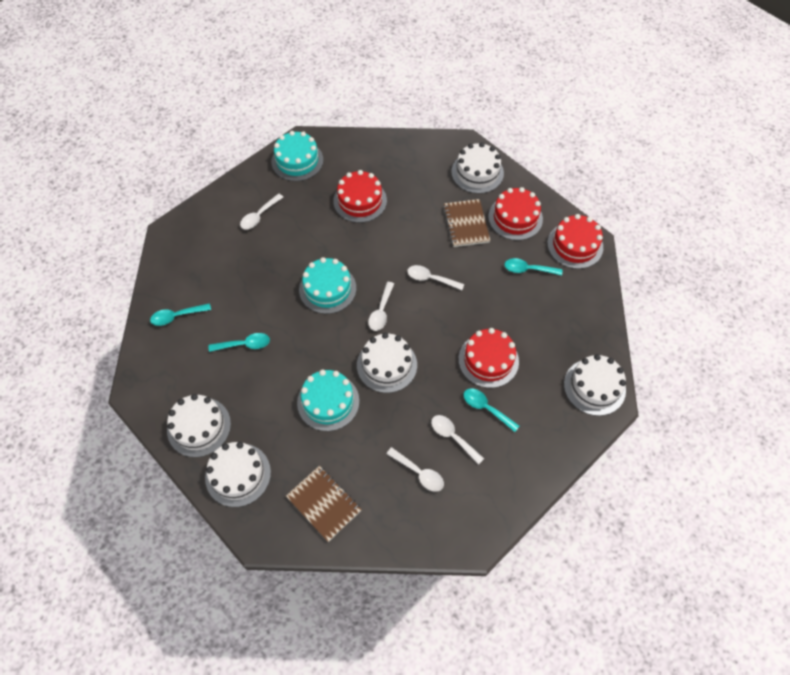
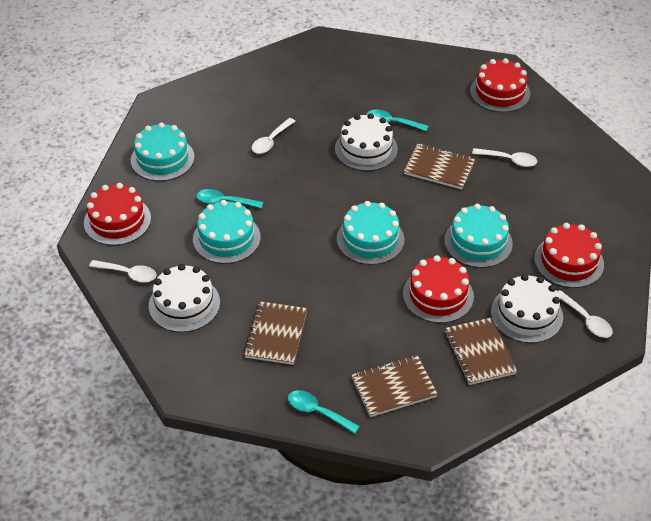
brown notebook: 2 -> 4
turquoise cake: 3 -> 4
turquoise spoon: 4 -> 3
white cake: 5 -> 3
white spoon: 5 -> 4

